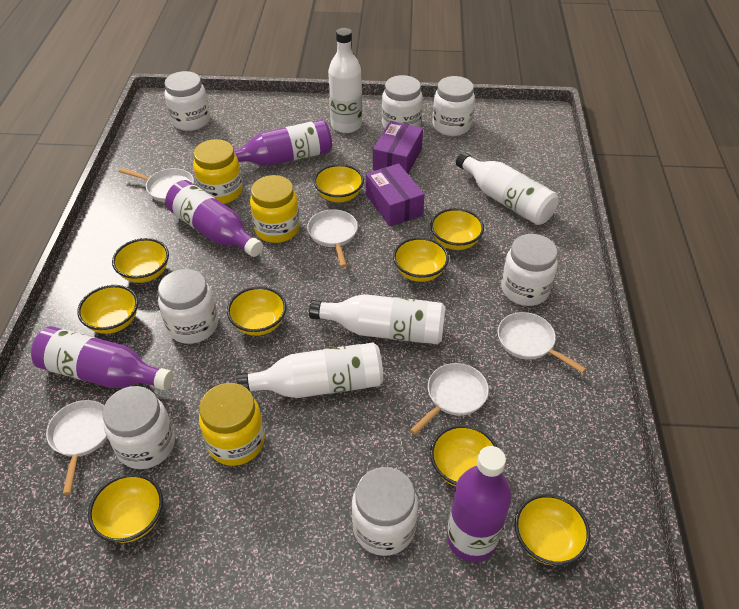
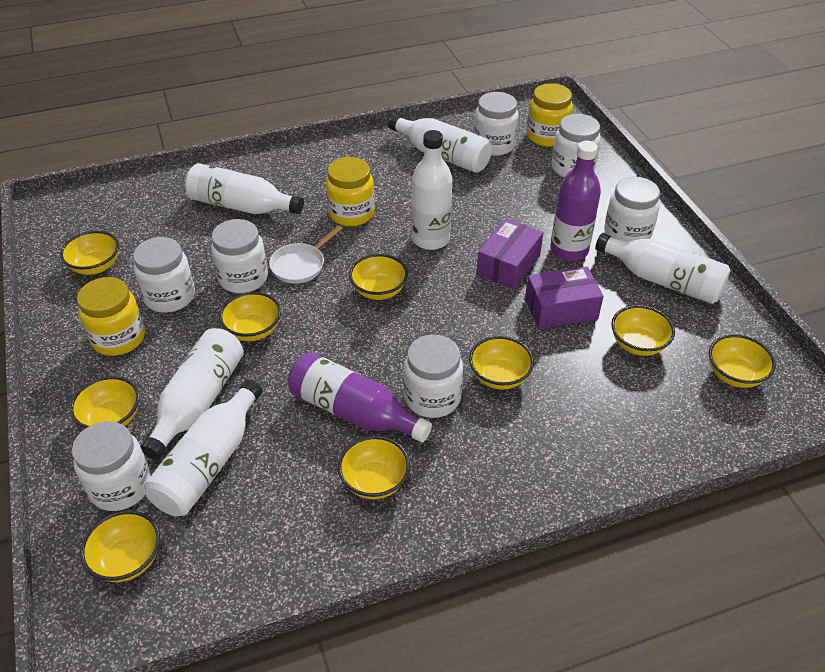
purple bottle: 4 -> 2
white bottle: 4 -> 6
white pan: 5 -> 1

